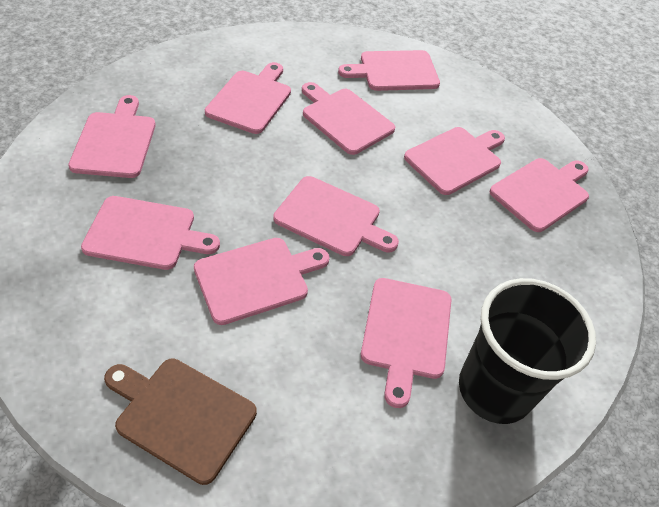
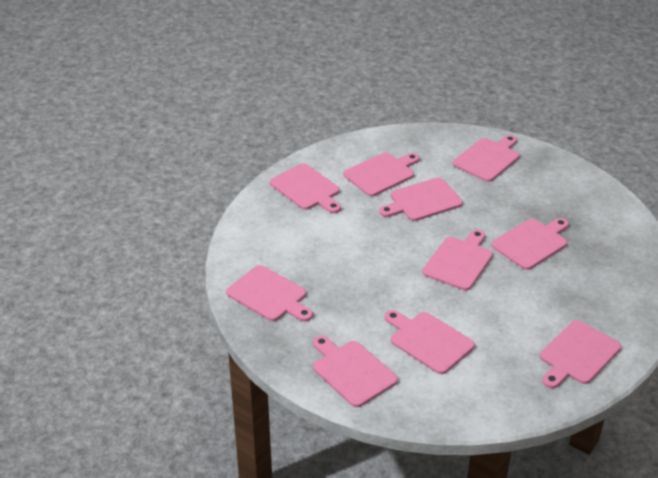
black cup: 1 -> 0
brown cutting board: 1 -> 0

